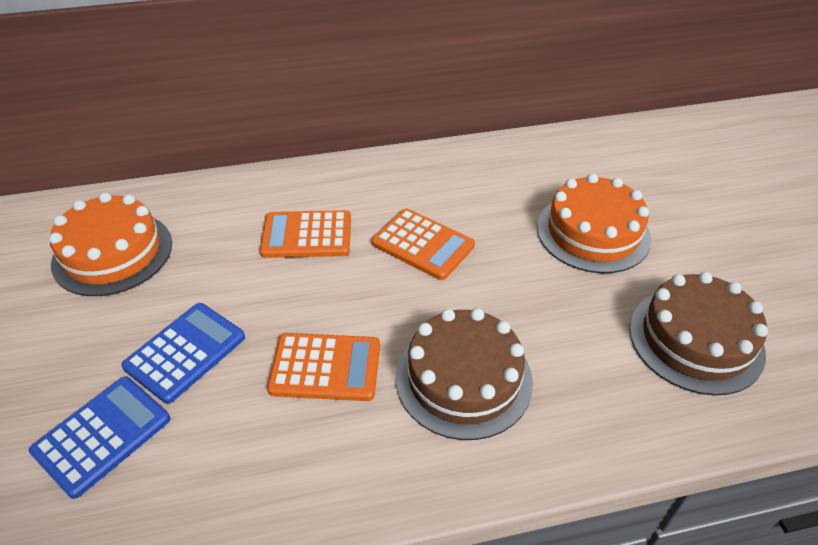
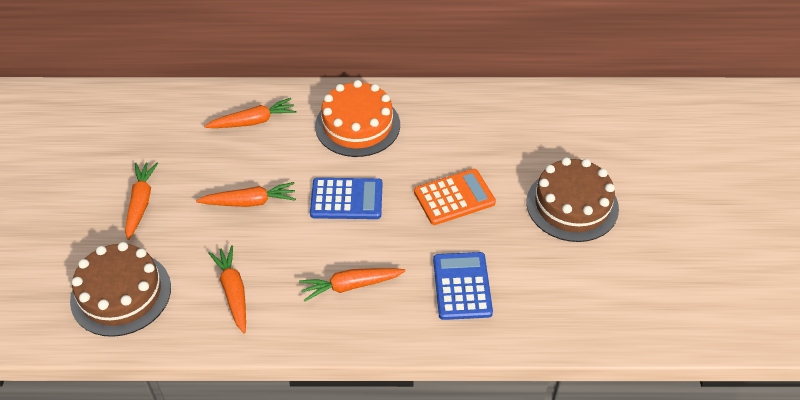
orange cake: 2 -> 1
orange calculator: 3 -> 1
orange carrot: 0 -> 5

